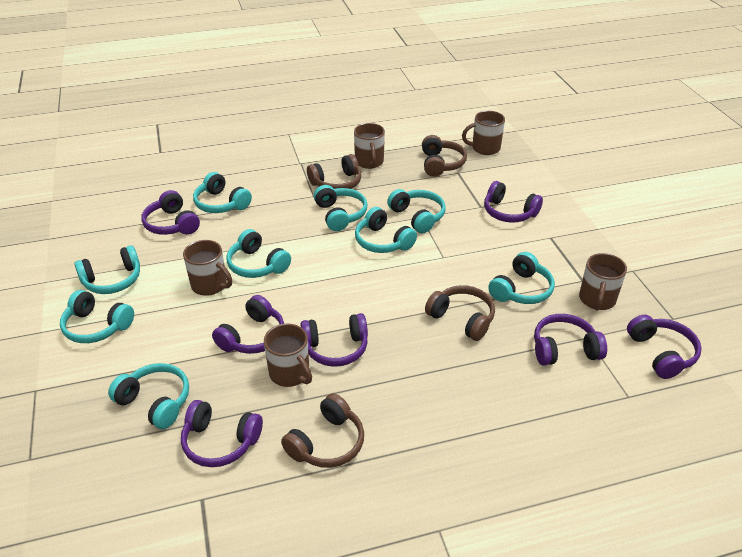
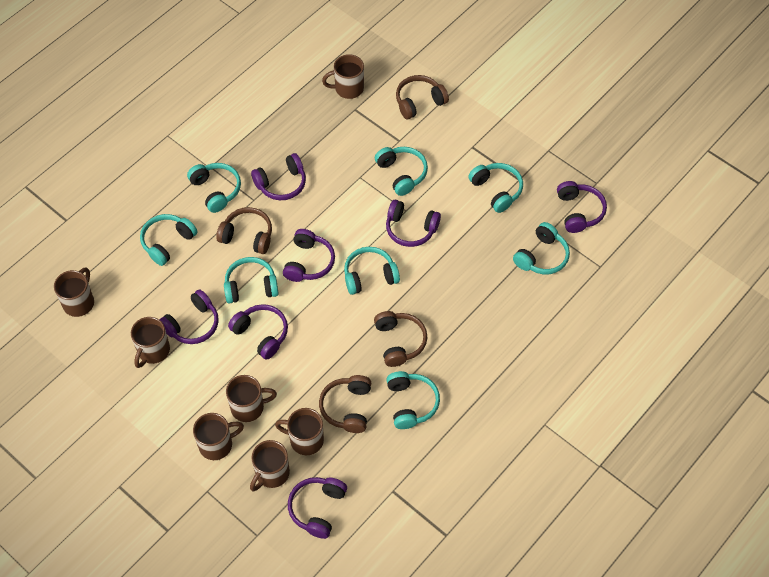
brown mug: 5 -> 7
turquoise headphones: 9 -> 8

